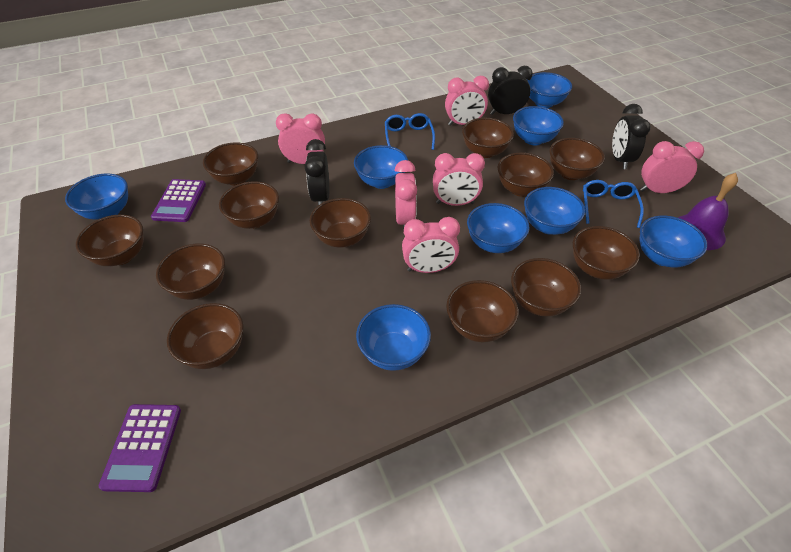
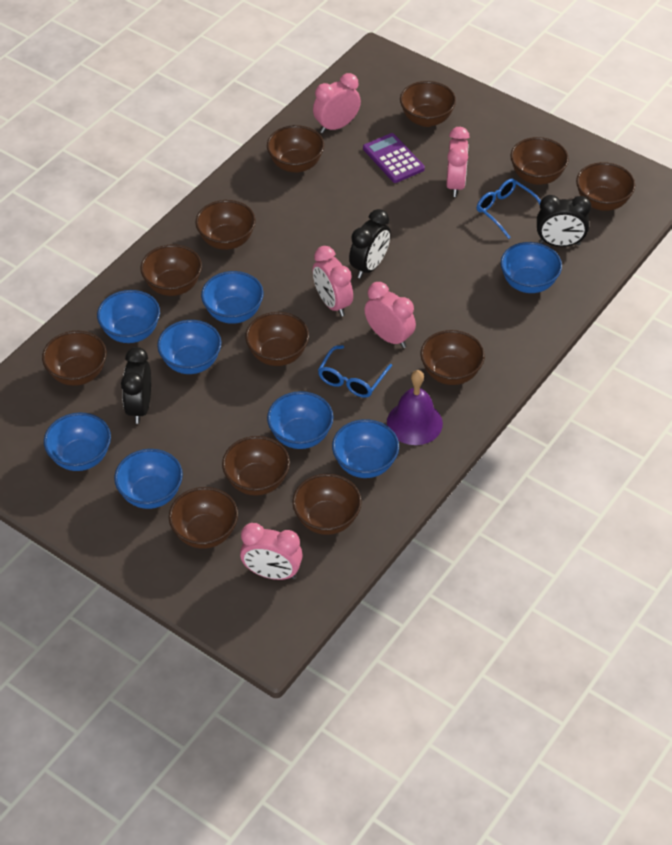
pink clock: 6 -> 5
purple calculator: 2 -> 1

